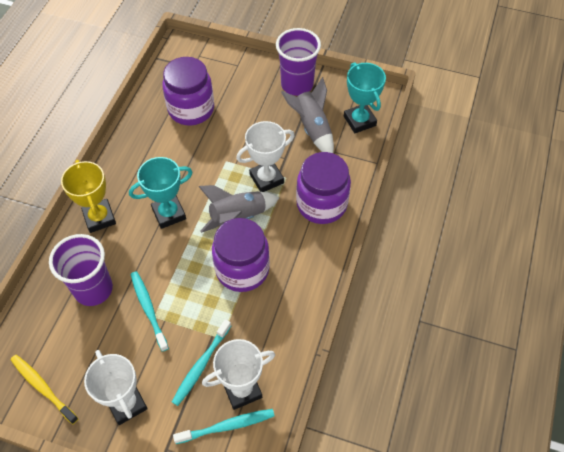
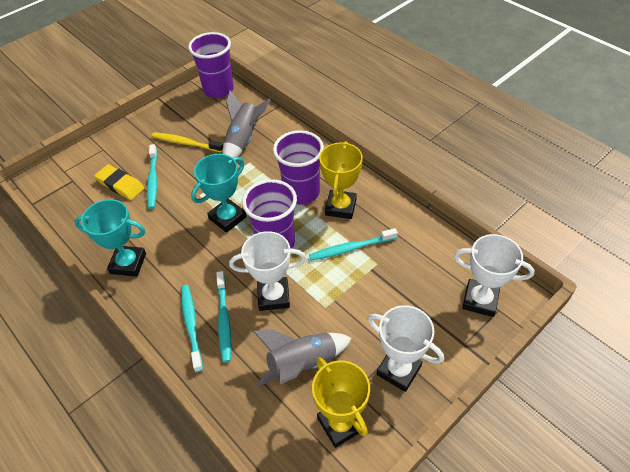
purple cup: 2 -> 3
purple jar: 3 -> 0
turquoise toothbrush: 3 -> 4
yellow eraser: 0 -> 1
yellow trophy: 1 -> 2

